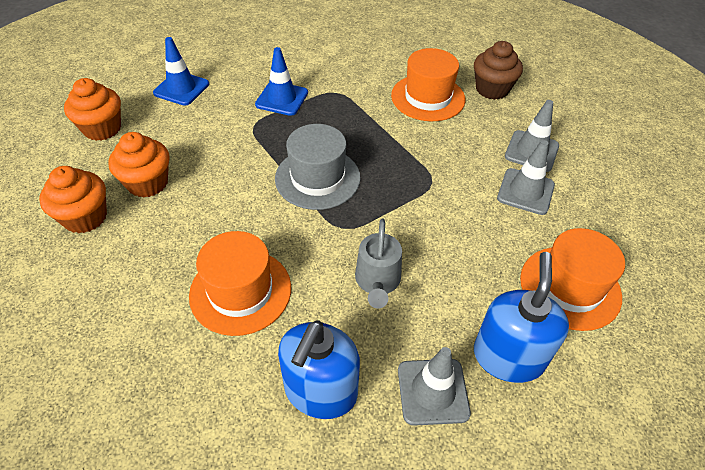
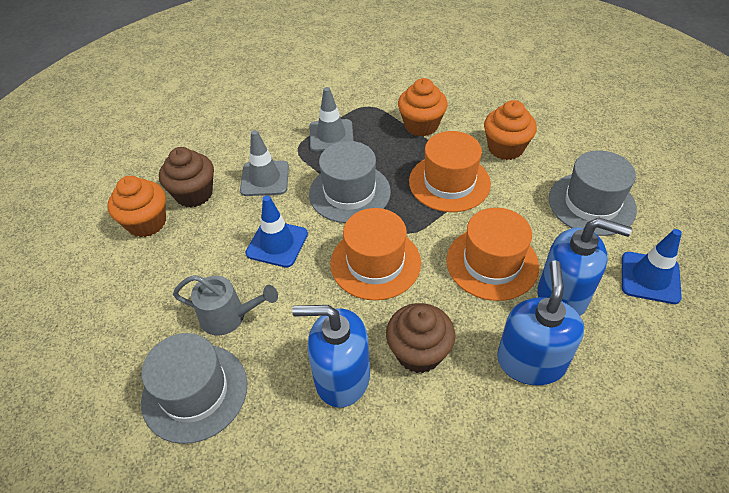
blue soap dispenser: 2 -> 3
brown cupcake: 1 -> 2
grey hat: 1 -> 3
grey traffic cone: 3 -> 2

